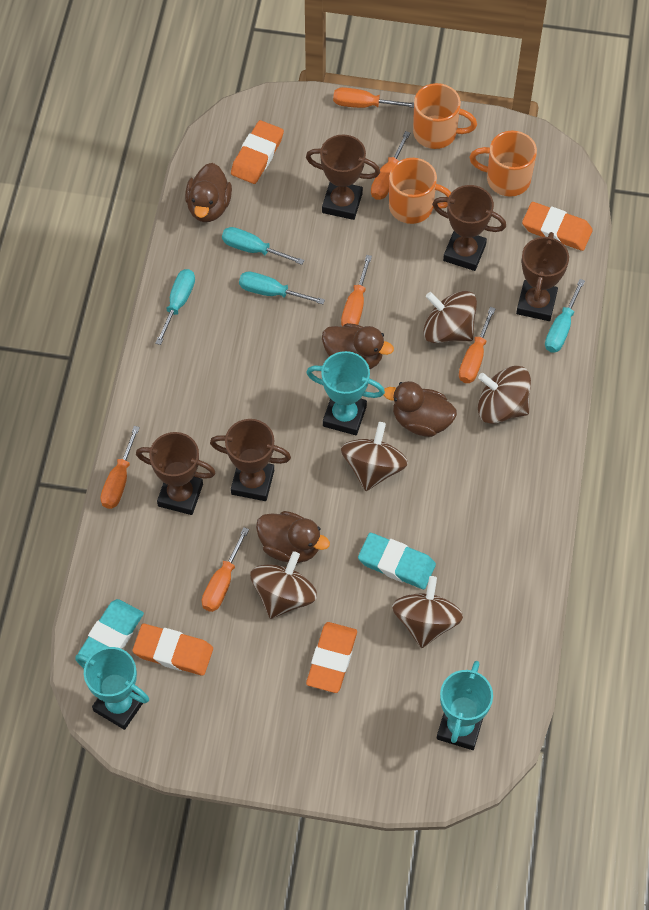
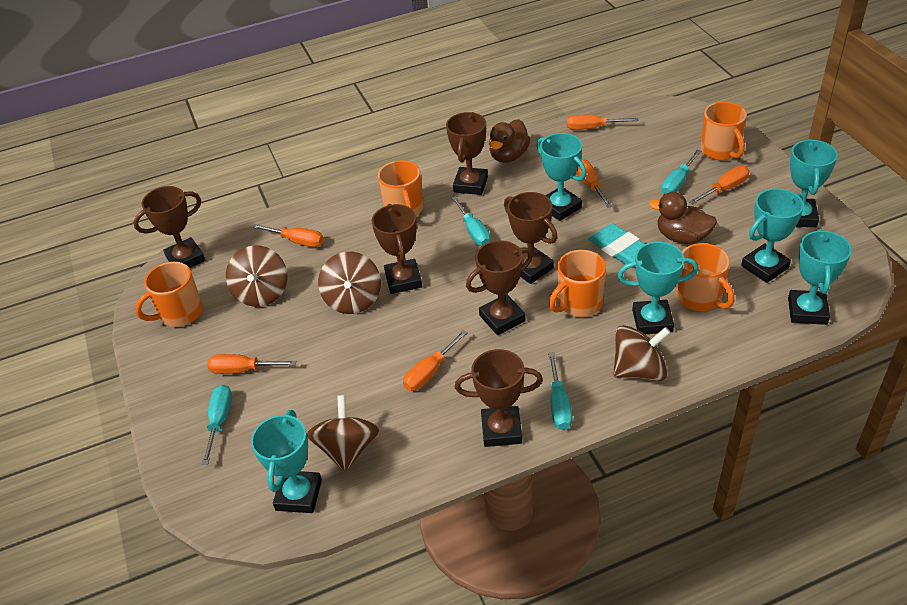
brown duck: 4 -> 2
brown spinning top: 5 -> 4
brown trophy: 5 -> 6
orange eraser: 4 -> 0
orange mug: 3 -> 5
turquoise eraser: 2 -> 1
turquoise trophy: 3 -> 6

